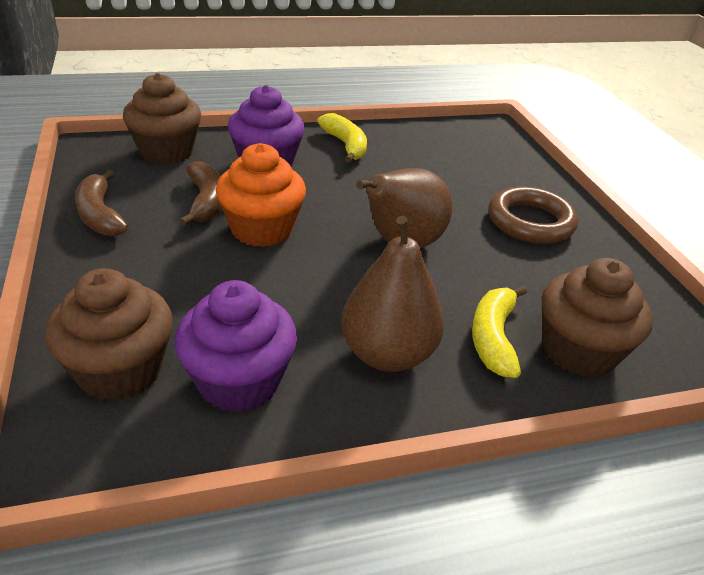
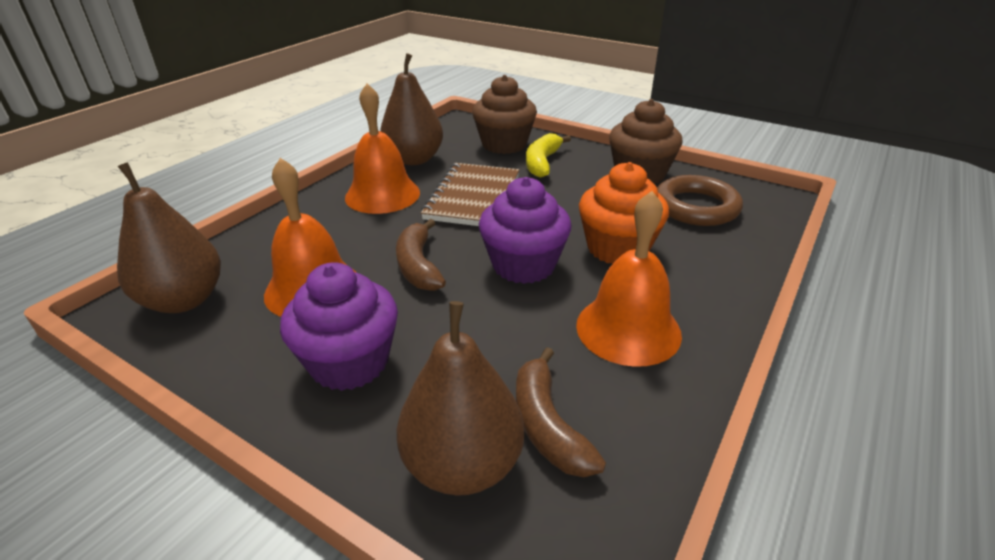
brown cupcake: 3 -> 2
brown notebook: 0 -> 1
brown pear: 2 -> 3
orange bell: 0 -> 3
yellow banana: 2 -> 1

